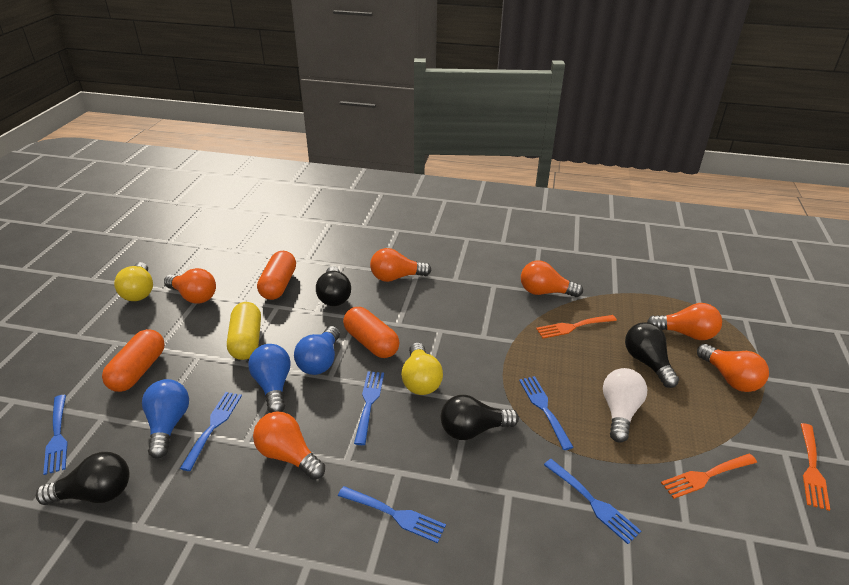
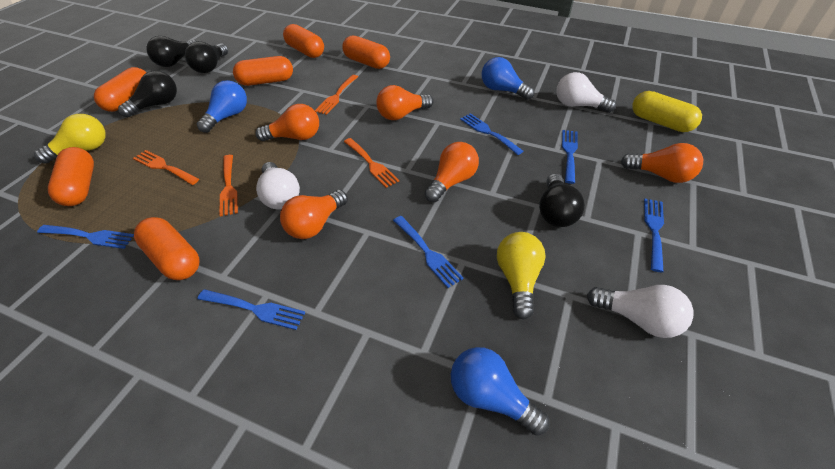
orange capsule: 3 -> 6
orange fork: 3 -> 4
orange light bulb: 6 -> 5
white light bulb: 1 -> 3

